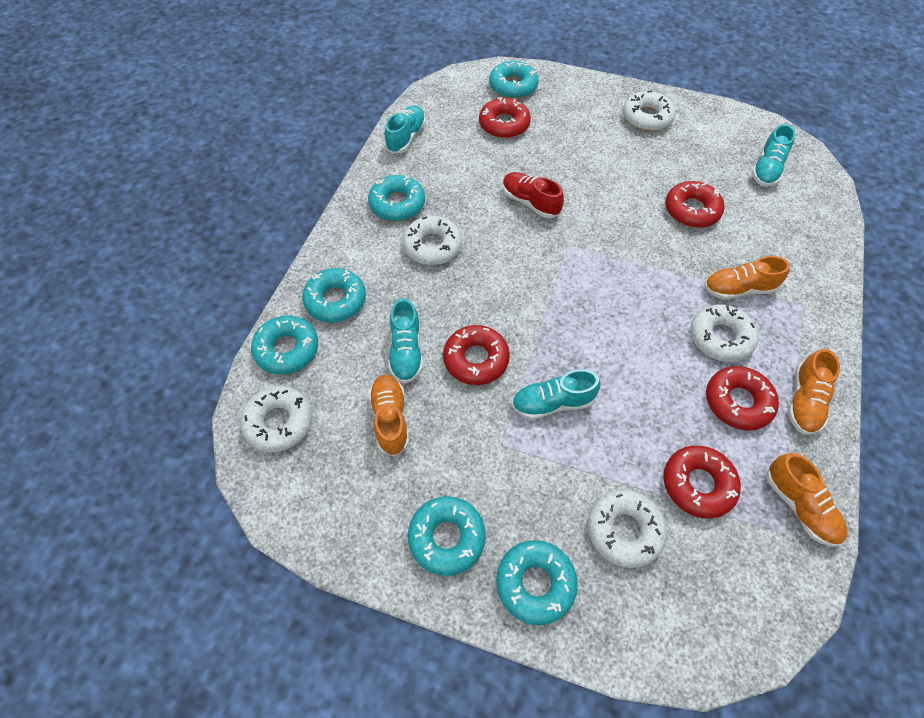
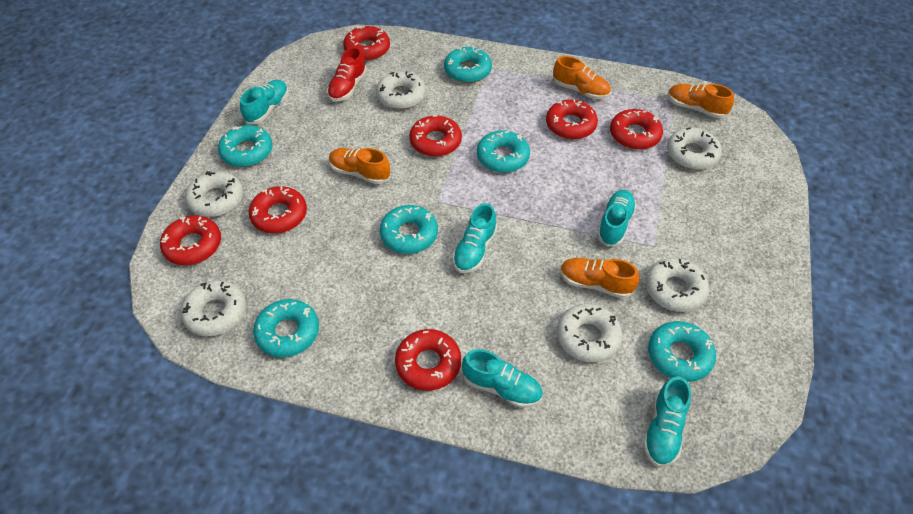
red donut: 5 -> 7
turquoise shoe: 4 -> 5
white donut: 5 -> 6

